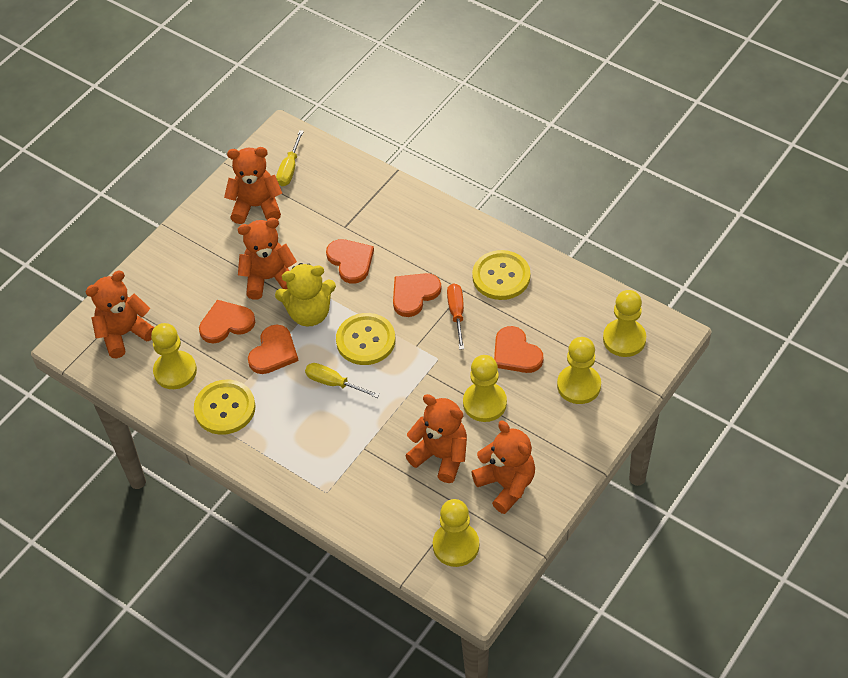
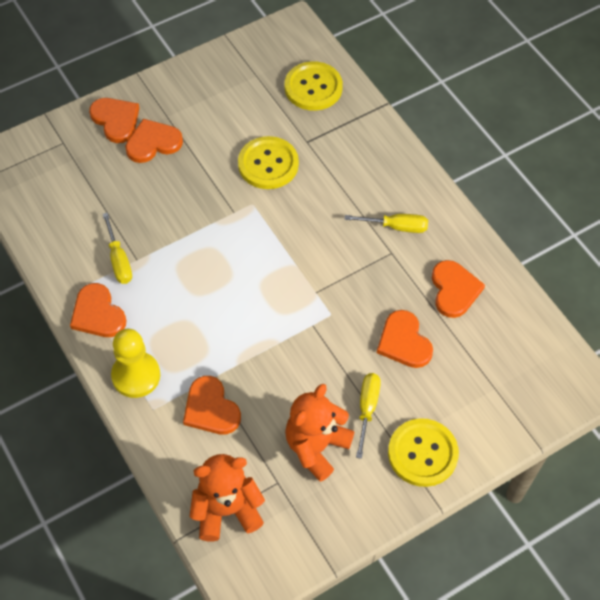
orange heart: 5 -> 6
orange screwdriver: 1 -> 0
orange teddy bear: 5 -> 2
yellow pawn: 5 -> 1
yellow screwdriver: 2 -> 3
yellow teddy bear: 1 -> 0

